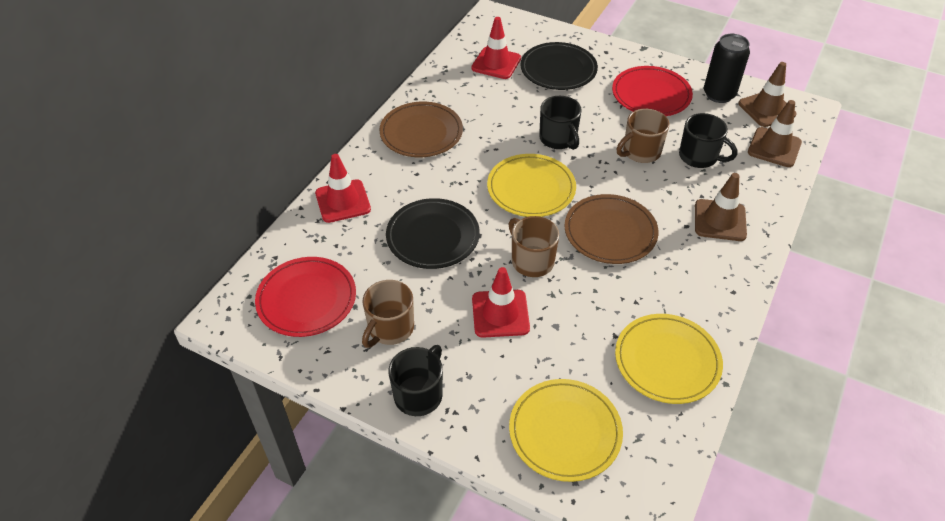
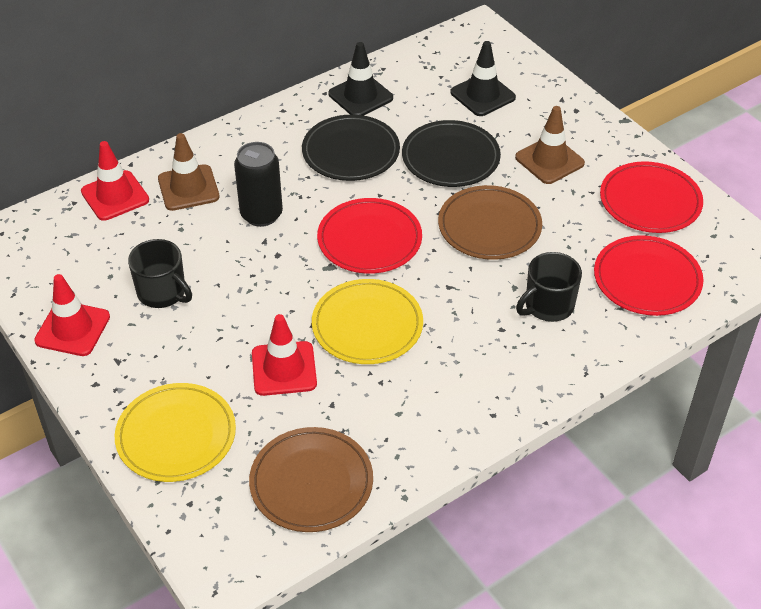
black mug: 3 -> 2
black traffic cone: 0 -> 2
brown mug: 3 -> 0
brown traffic cone: 3 -> 2
red plate: 2 -> 3
yellow plate: 3 -> 2

